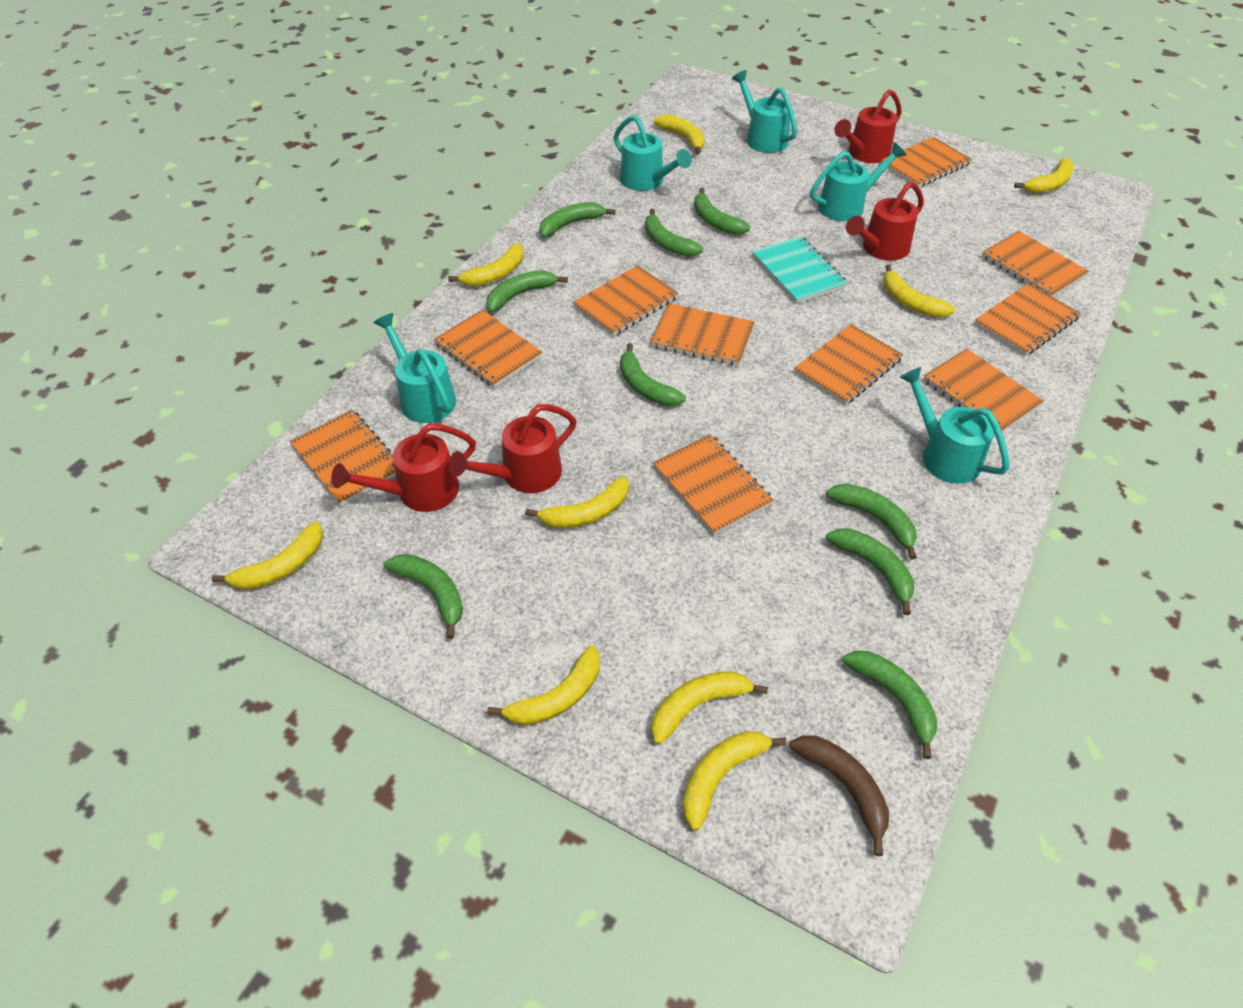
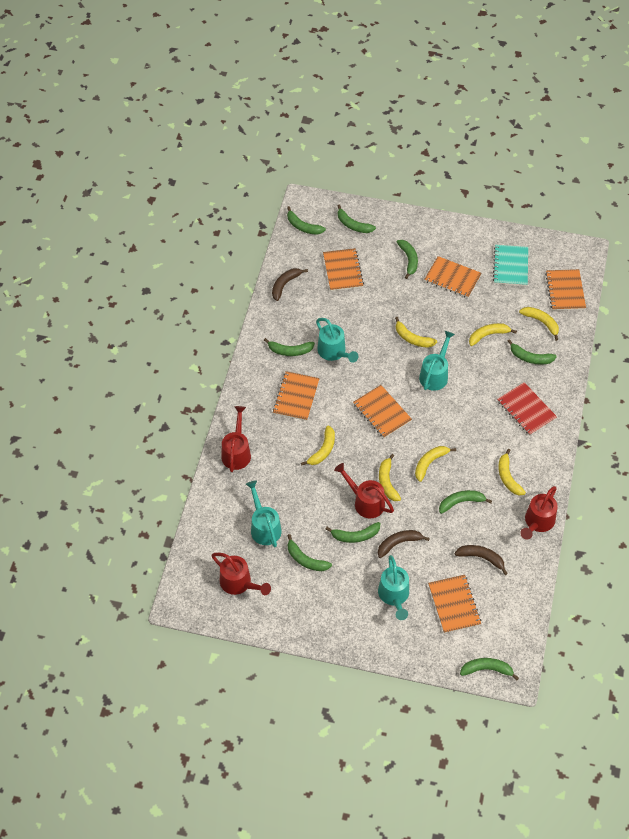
brown banana: 1 -> 3
orange notebook: 10 -> 6
red notebook: 0 -> 1
turquoise watering can: 5 -> 4
yellow banana: 9 -> 7

